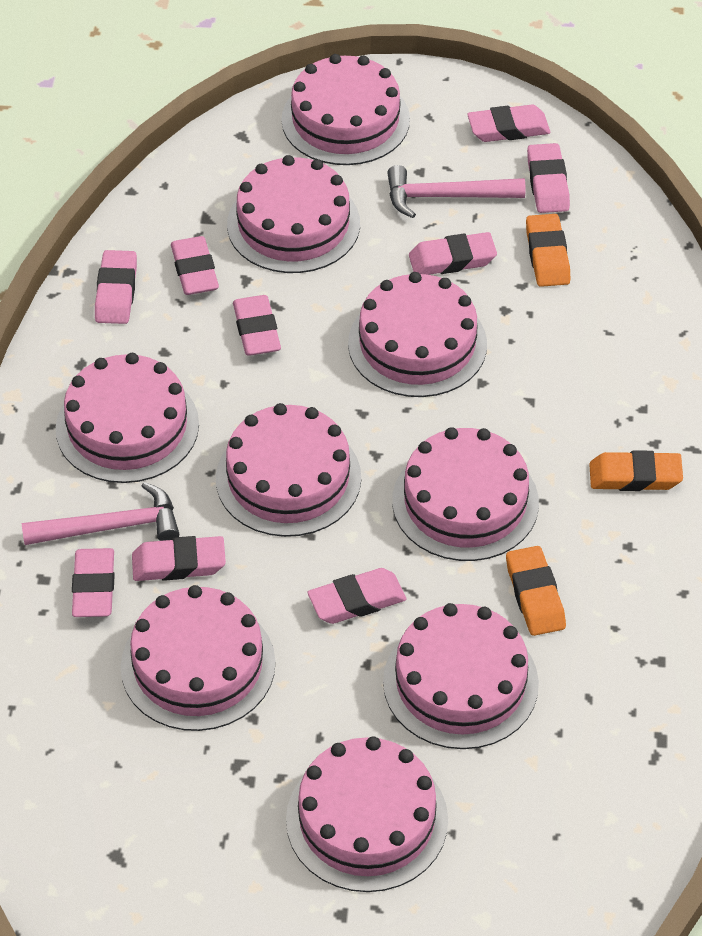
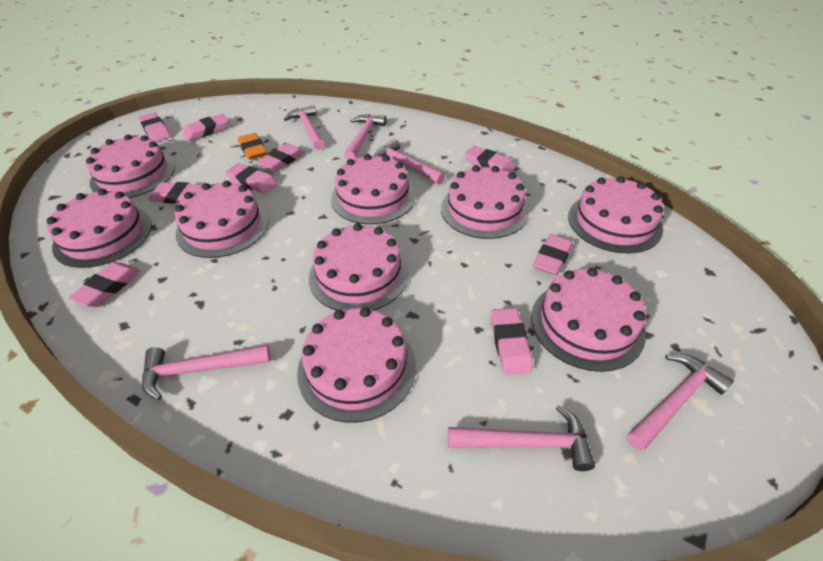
orange eraser: 3 -> 1
pink hammer: 2 -> 6

